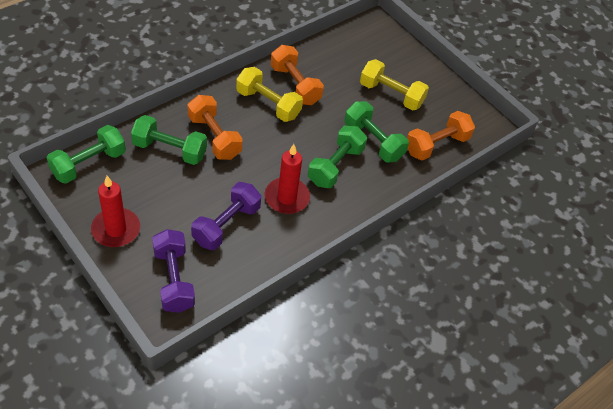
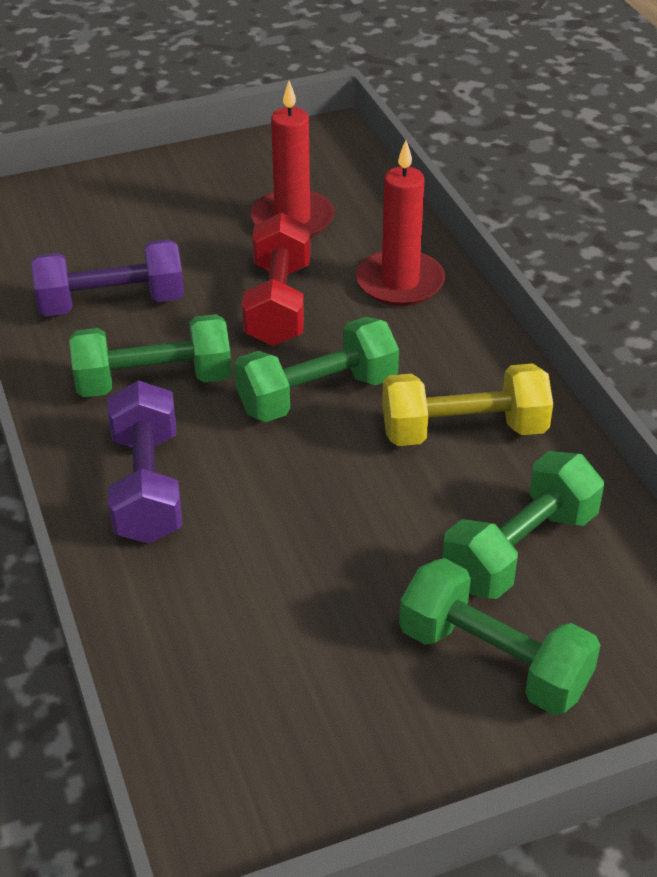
orange dumbbell: 3 -> 0
red dumbbell: 0 -> 1
yellow dumbbell: 2 -> 1

